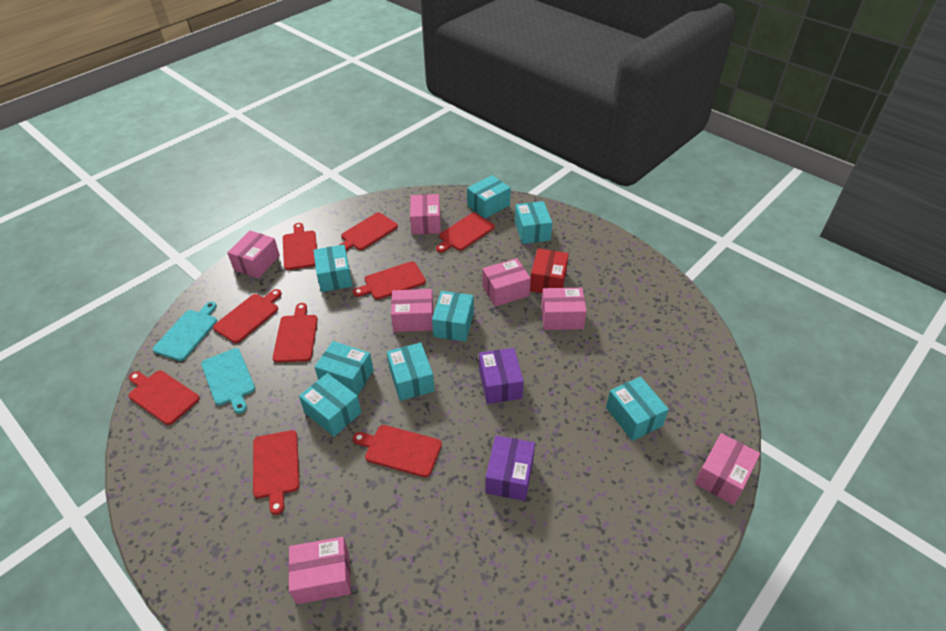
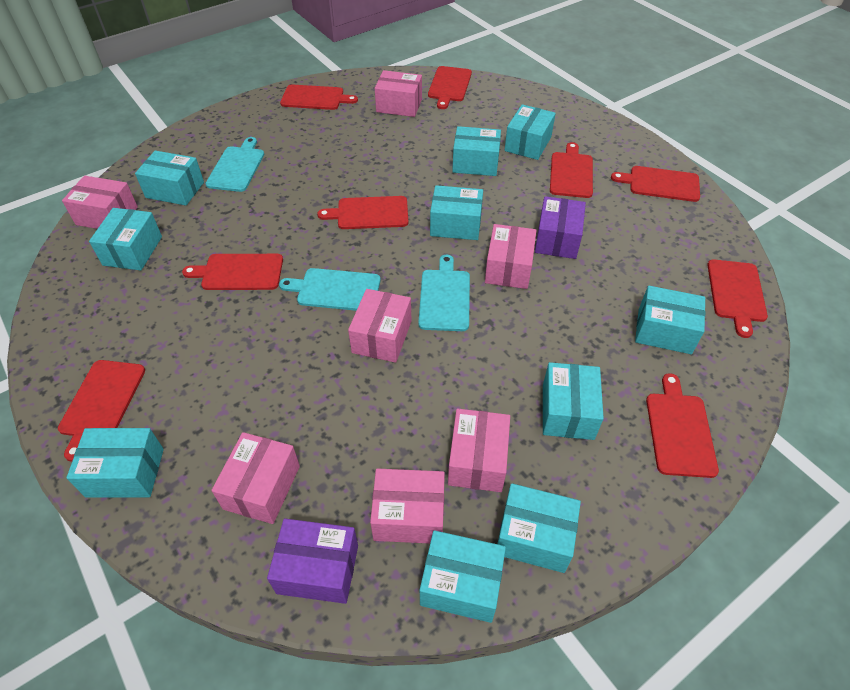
red box: 1 -> 0
turquoise box: 8 -> 10
turquoise cutting board: 2 -> 3

